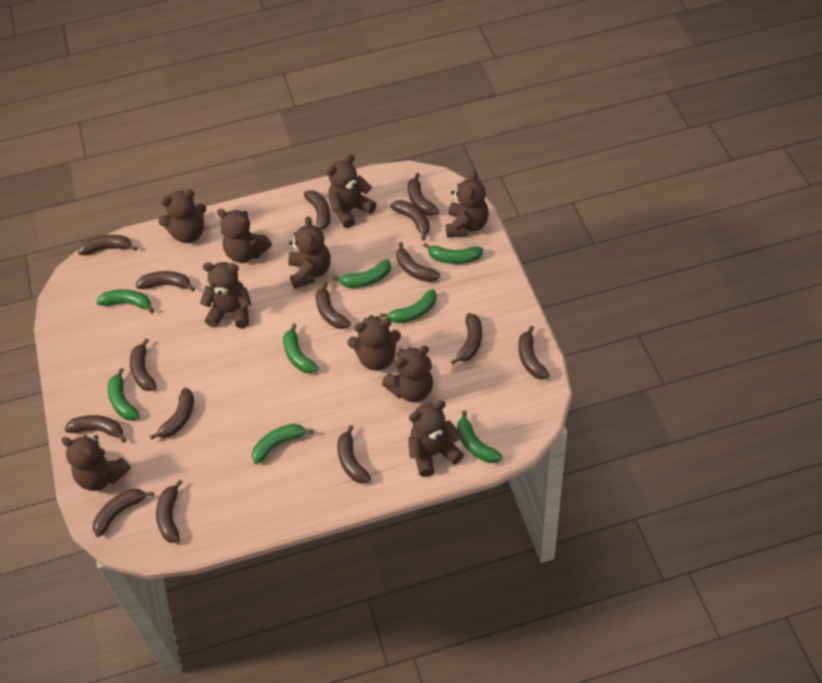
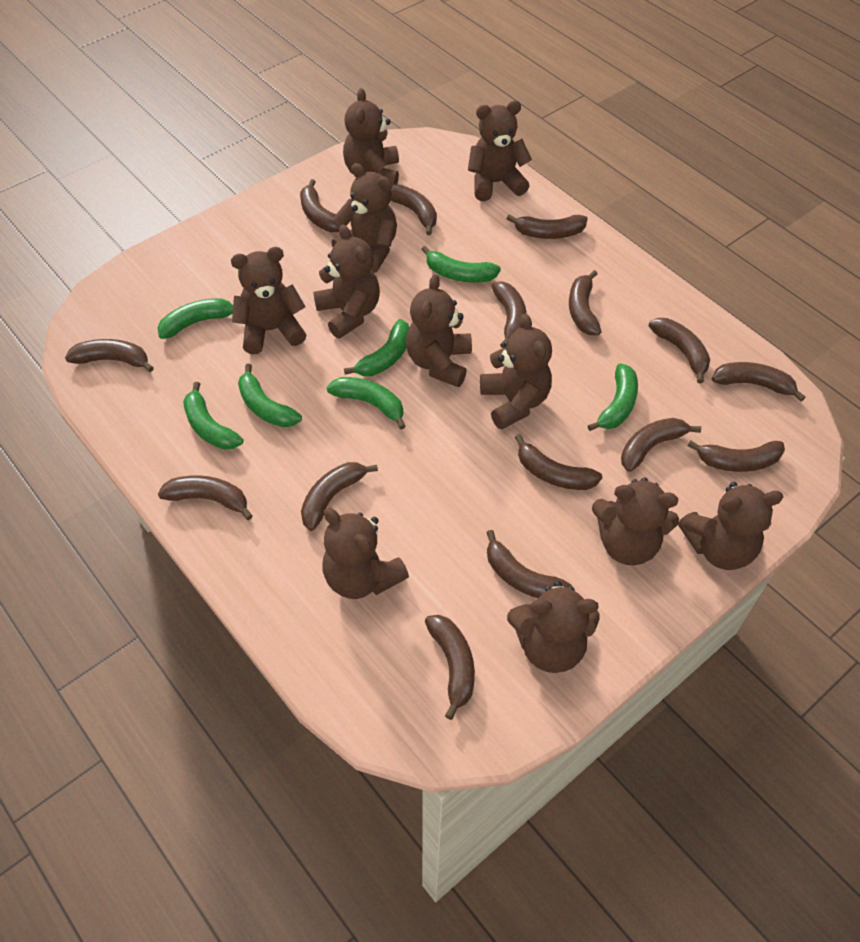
brown teddy bear: 10 -> 11
green banana: 8 -> 7

